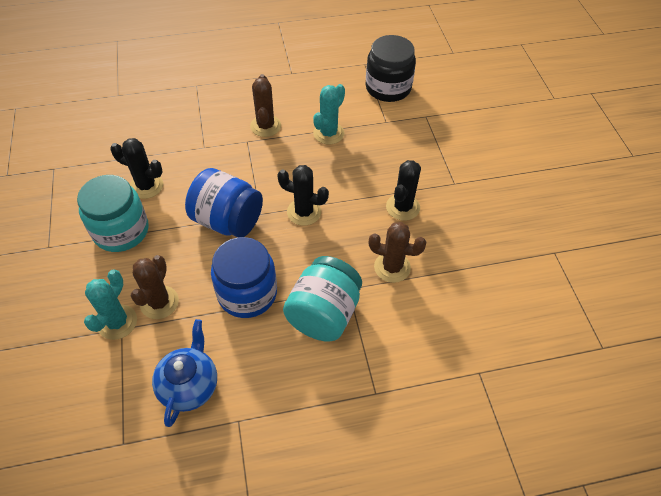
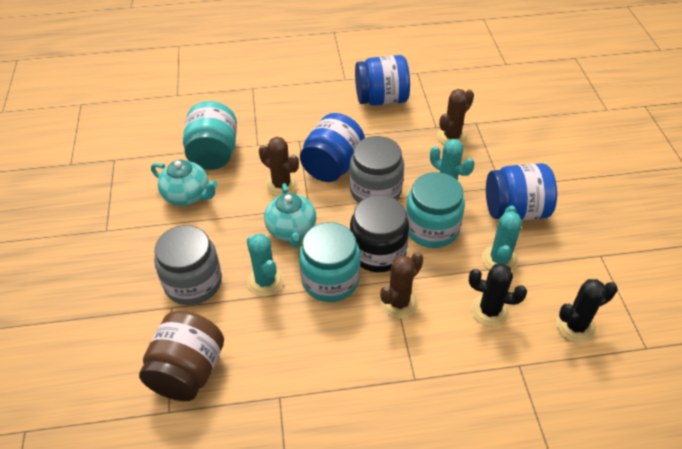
black cactus: 3 -> 2
blue jar: 2 -> 3
blue teapot: 1 -> 0
brown jar: 0 -> 1
grey jar: 0 -> 2
turquoise cactus: 2 -> 3
turquoise jar: 2 -> 3
turquoise teapot: 0 -> 2

